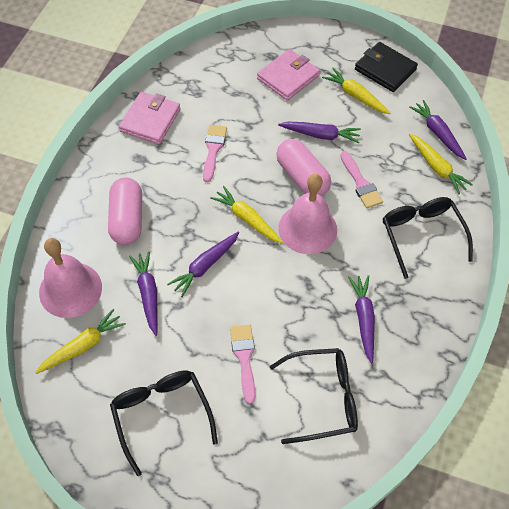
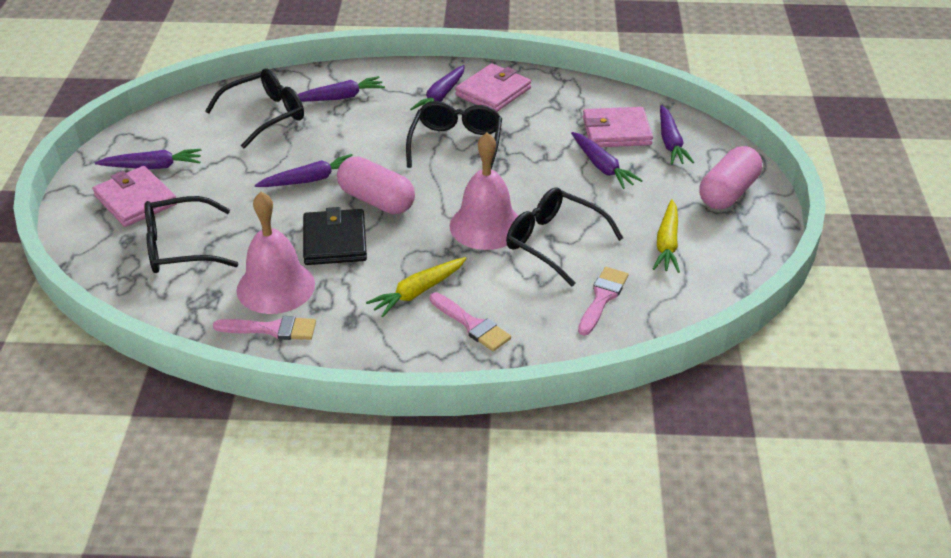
black glasses: 3 -> 4
pink wallet: 2 -> 3
purple carrot: 5 -> 6
yellow carrot: 4 -> 2

